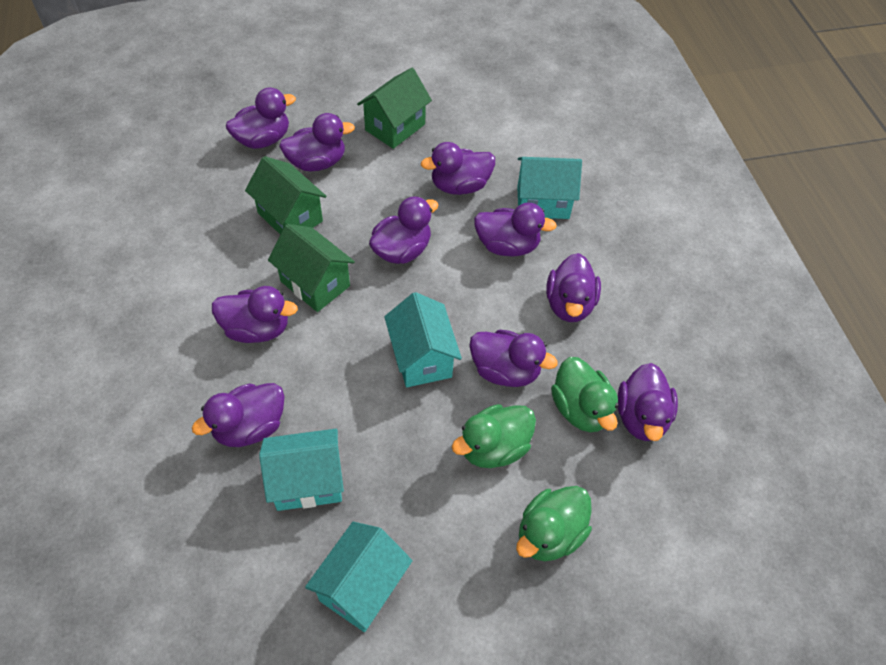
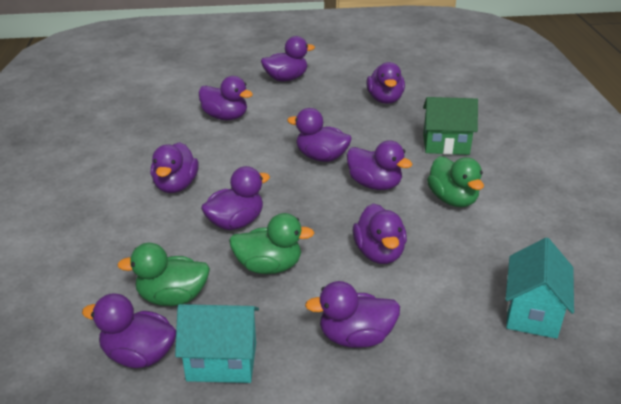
green house: 3 -> 1
turquoise house: 4 -> 2

